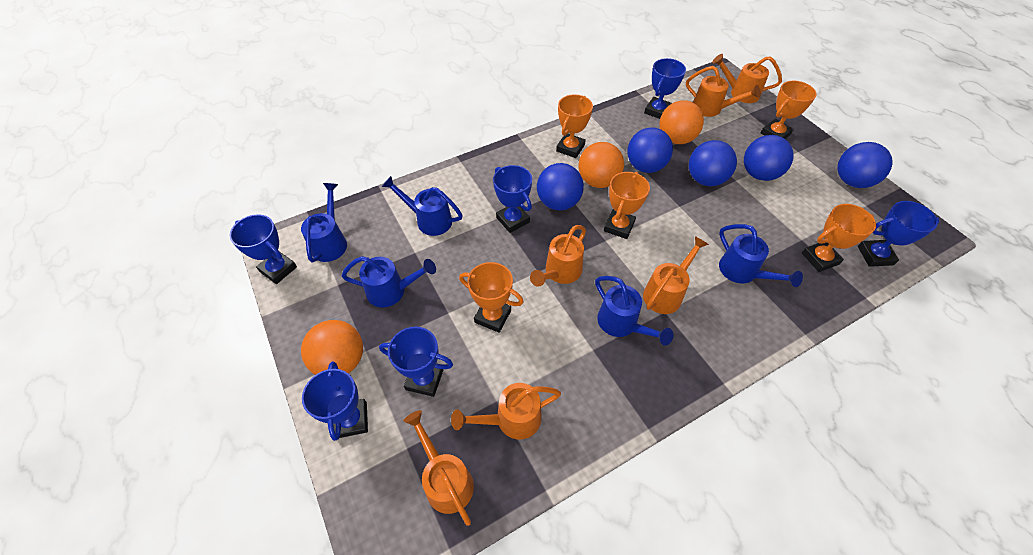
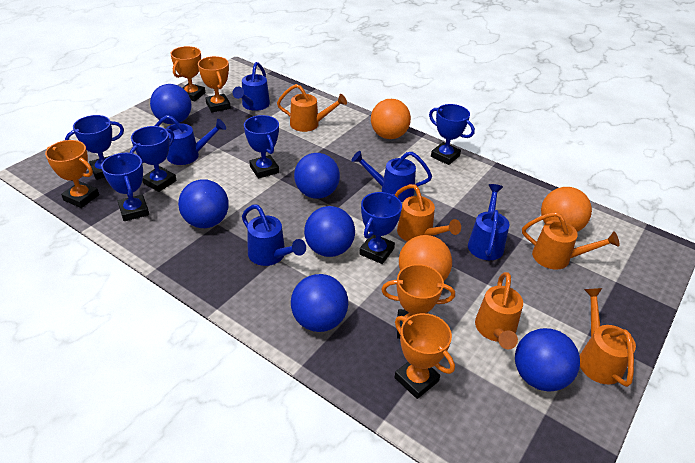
blue ball: 5 -> 6
orange watering can: 6 -> 5

